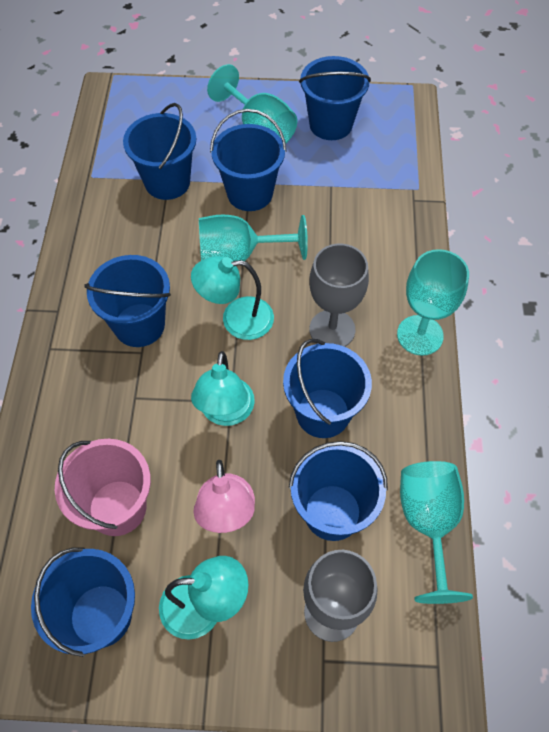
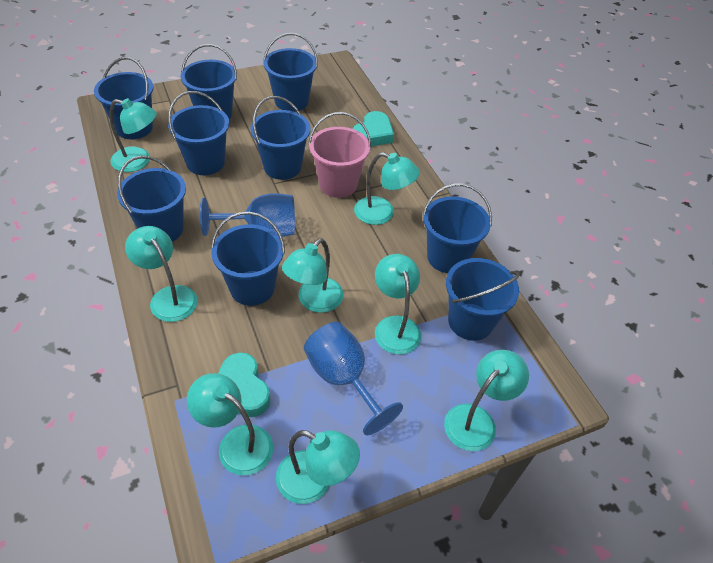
blue bucket: 7 -> 9
blue goblet: 0 -> 2
grey goblet: 2 -> 0
pink lamp: 1 -> 0
turquoise goblet: 4 -> 0
turquoise heart: 0 -> 2
turquoise lamp: 3 -> 8

